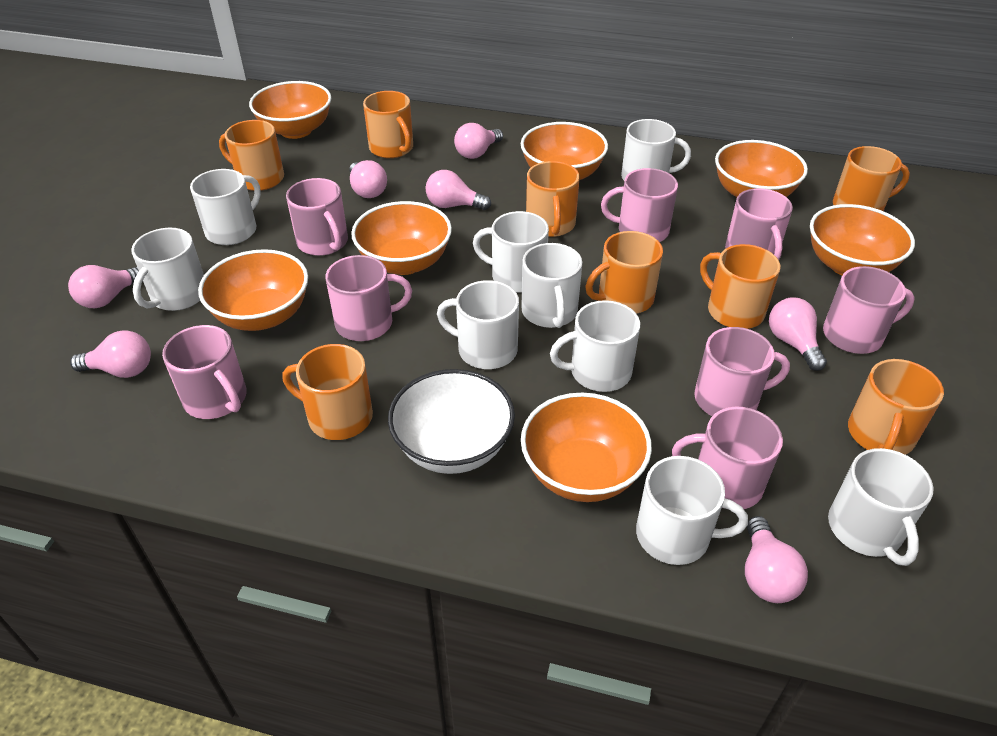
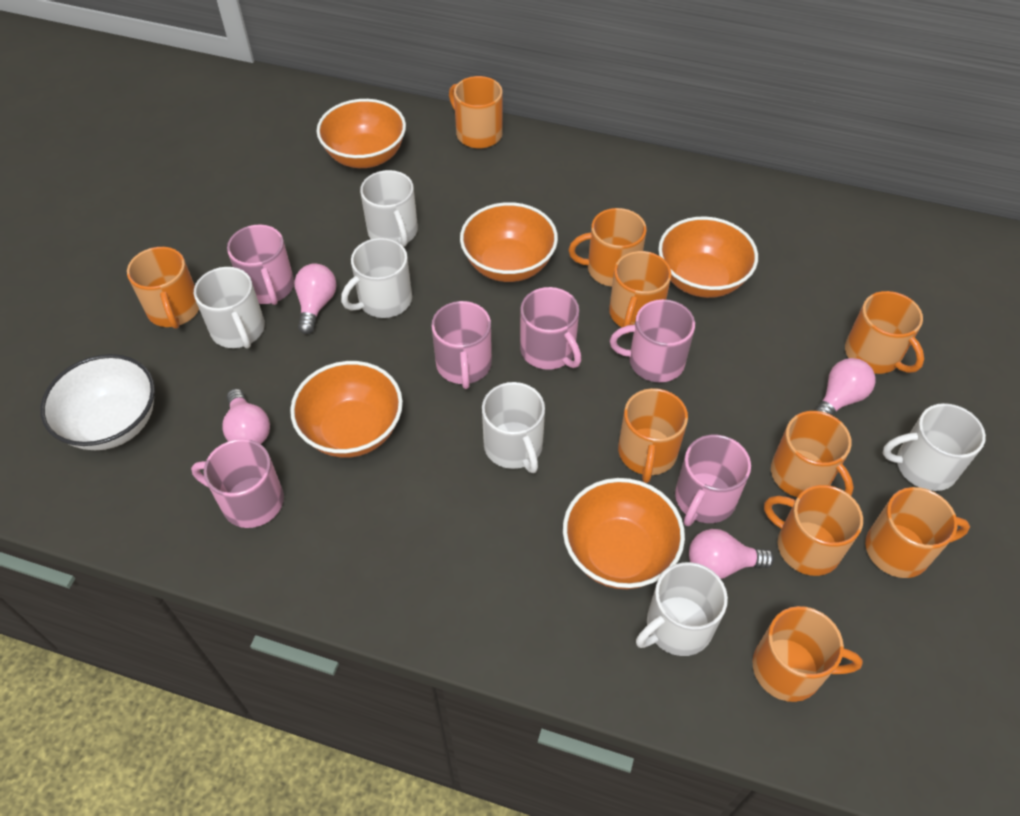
orange bowl: 7 -> 5
orange mug: 8 -> 10
pink light bulb: 7 -> 4
pink mug: 8 -> 6
white mug: 9 -> 6

